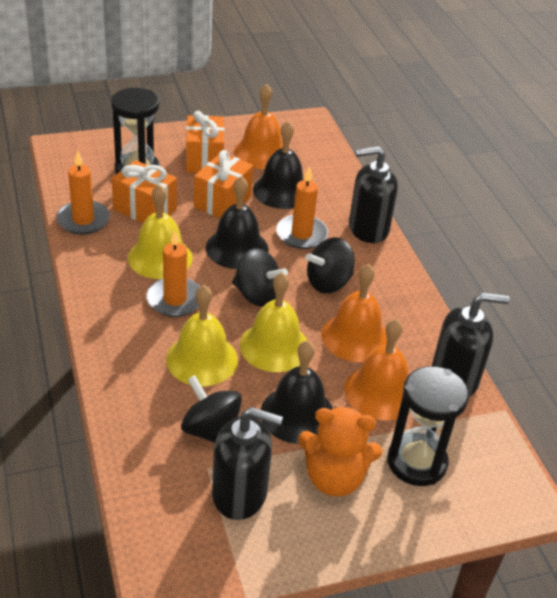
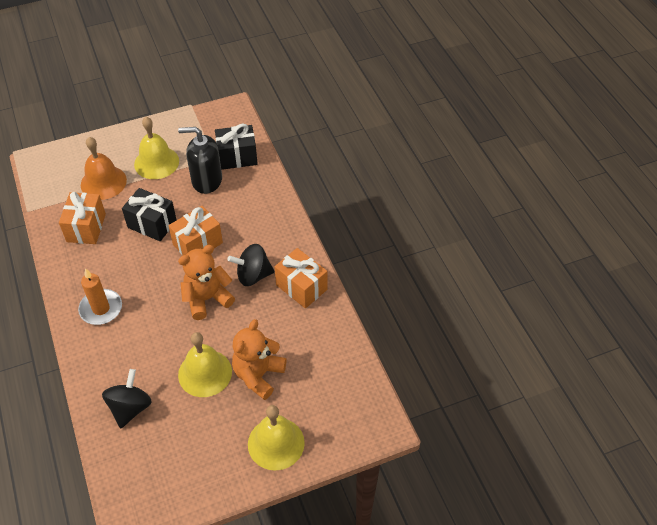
black bell: 3 -> 0
black gift: 0 -> 2
black hourglass: 2 -> 0
black soap dispenser: 3 -> 1
black spinning top: 3 -> 2
orange bell: 3 -> 1
orange candle: 3 -> 1
orange teddy bear: 1 -> 2

